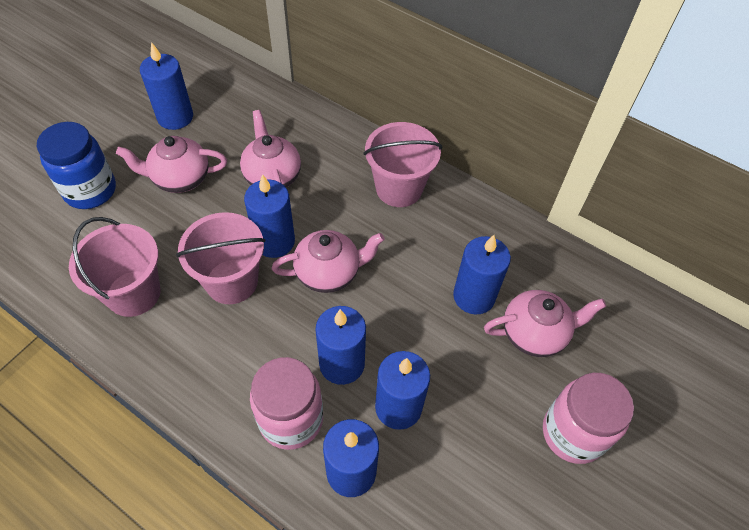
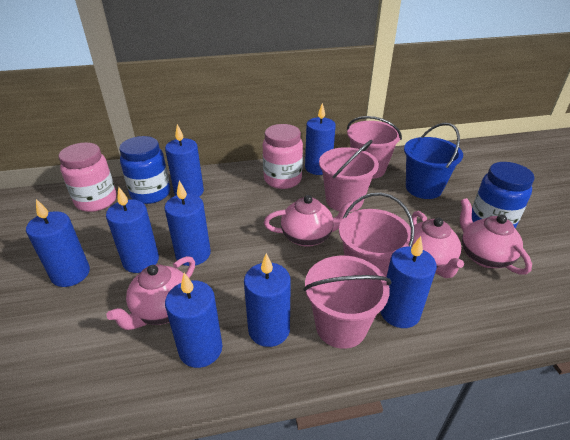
blue bucket: 0 -> 1
blue candle: 6 -> 8
blue jar: 1 -> 2
pink bucket: 3 -> 4

